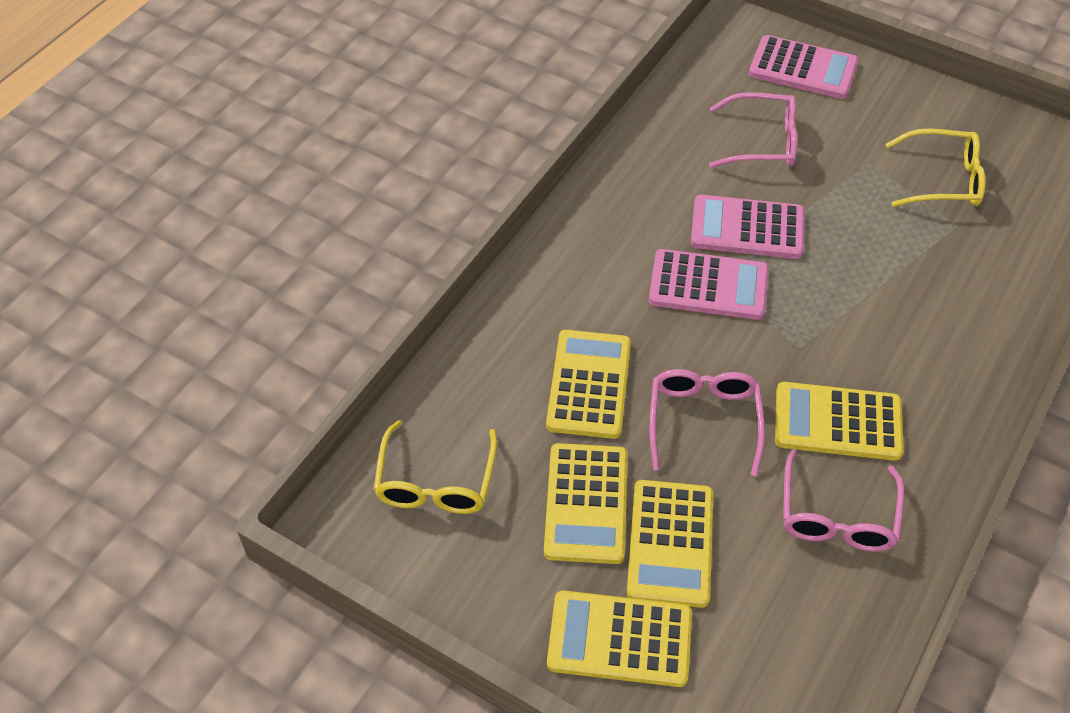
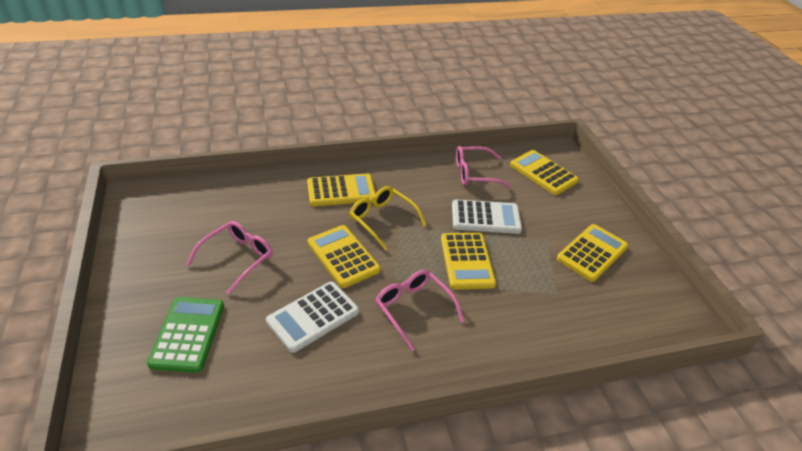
green calculator: 0 -> 1
pink calculator: 3 -> 0
white calculator: 0 -> 2
yellow glasses: 2 -> 1

